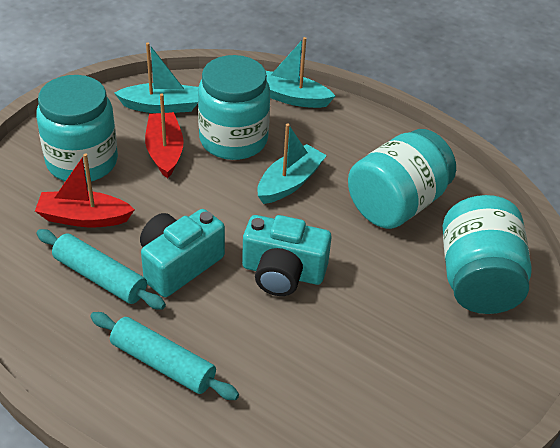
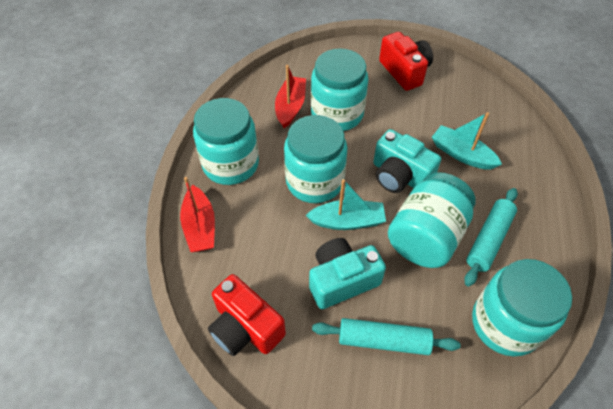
red camera: 0 -> 2
turquoise boat: 3 -> 2
turquoise jar: 4 -> 5

